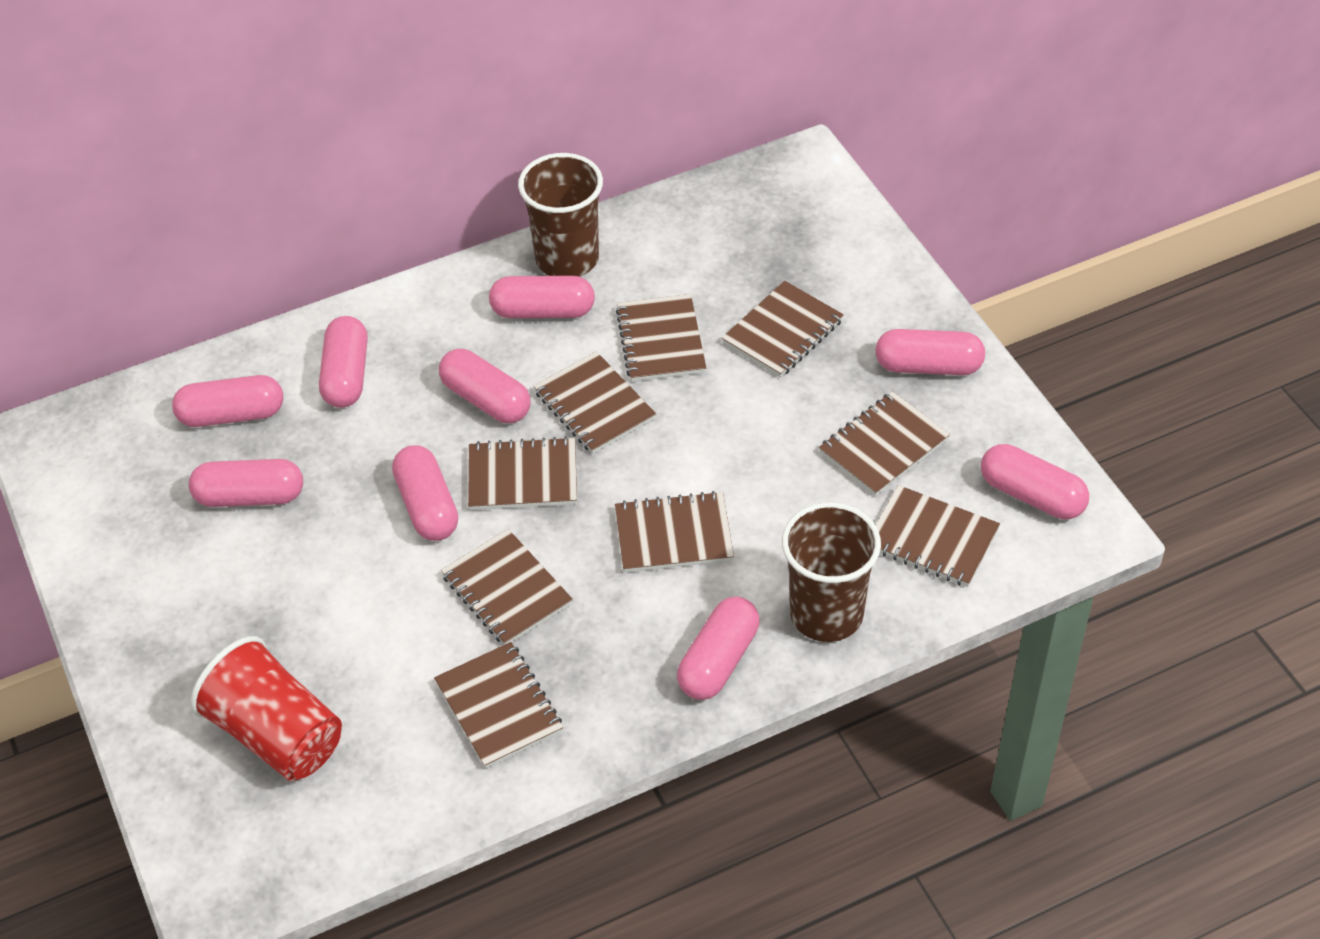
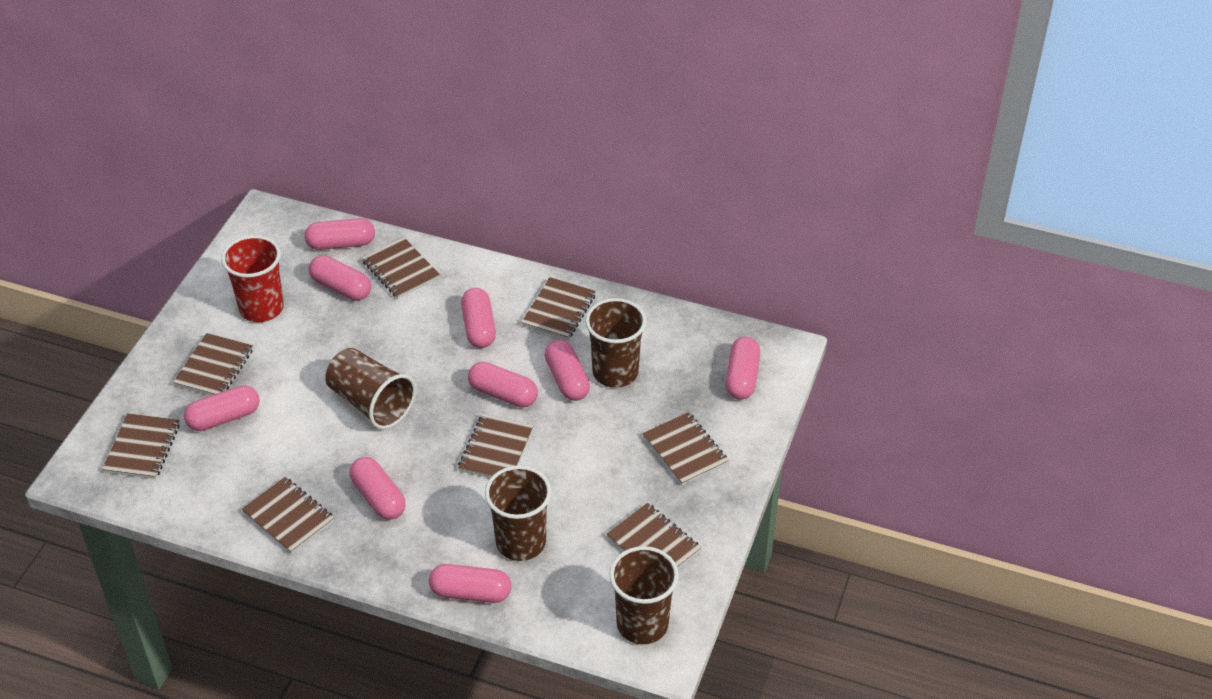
brown cup: 2 -> 4
brown notebook: 9 -> 8

